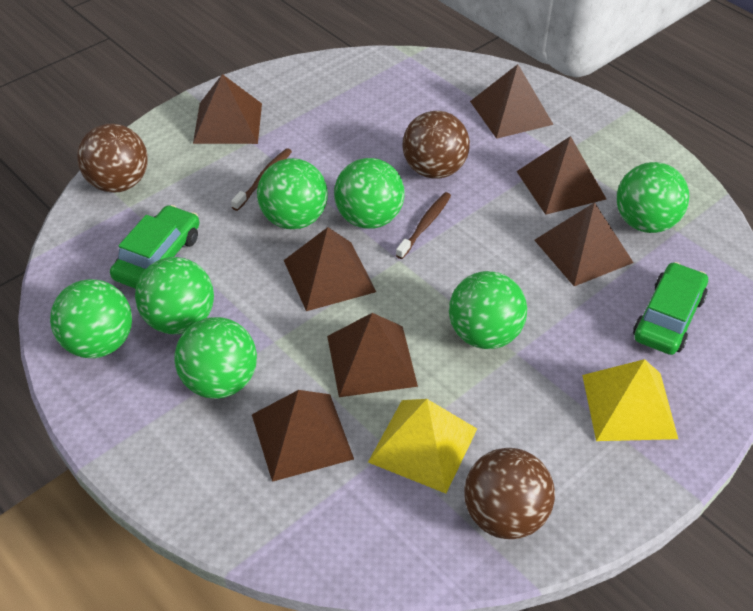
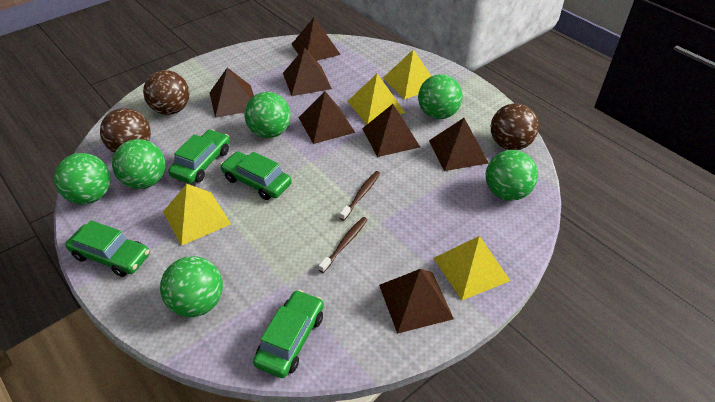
green ball: 7 -> 6
green car: 2 -> 4
yellow pyramid: 2 -> 4

